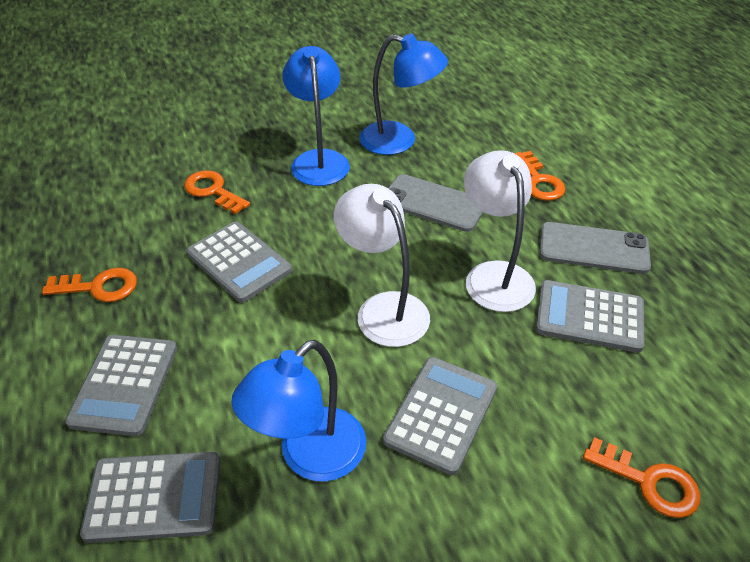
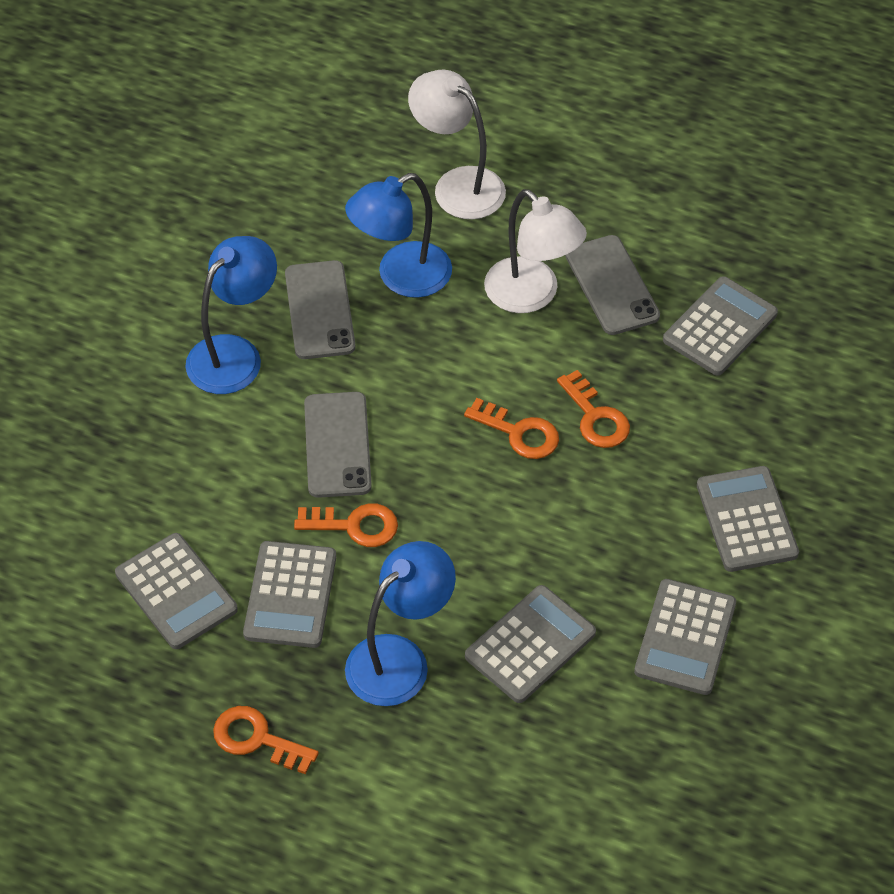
grey calculator: 5 -> 6
grey phone: 2 -> 3

